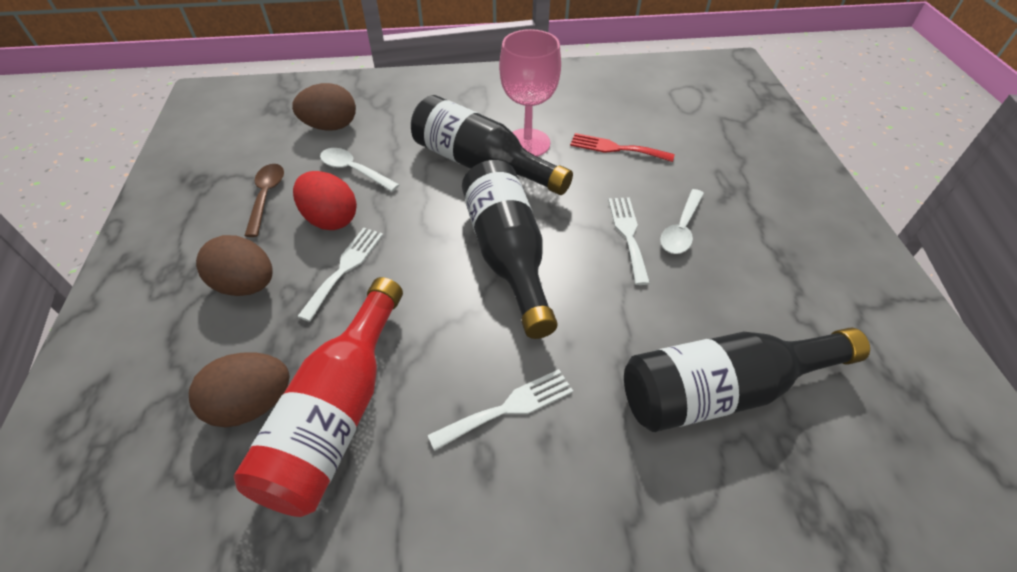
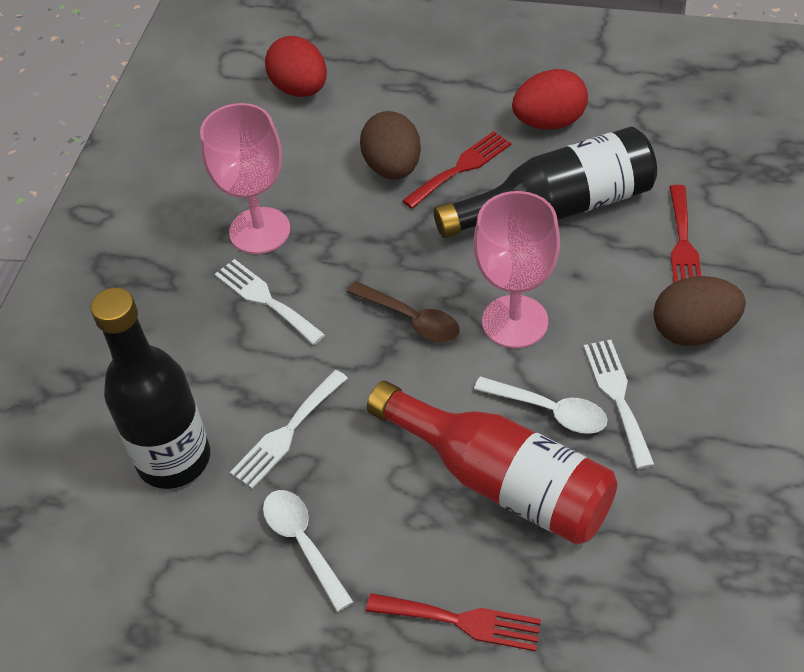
black bottle: 3 -> 2
brown egg: 3 -> 2
pink goblet: 1 -> 2
red egg: 1 -> 2
red fork: 1 -> 3

